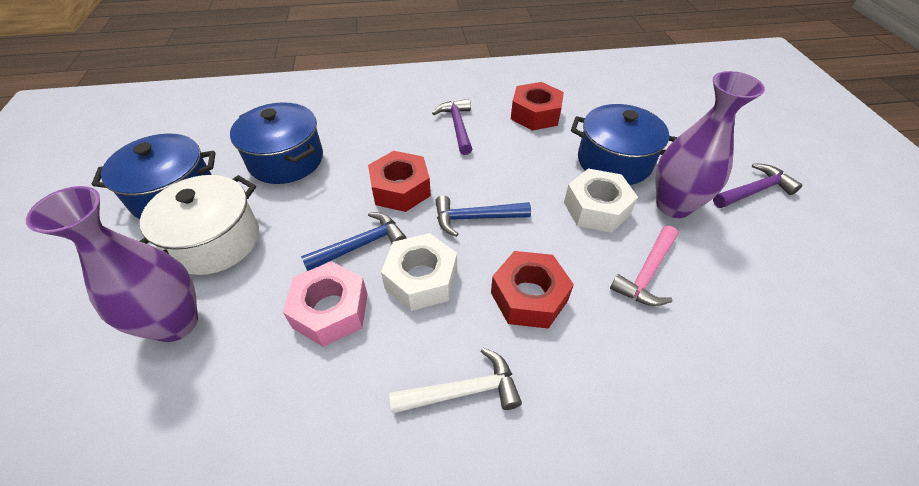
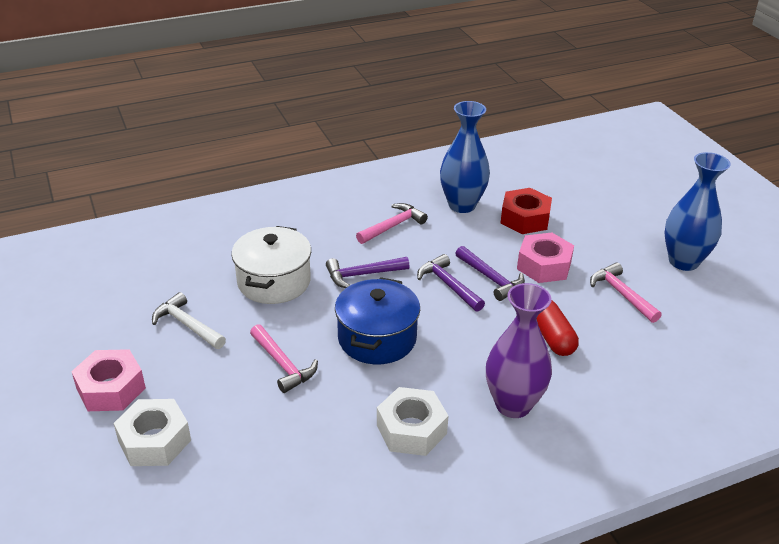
blue hammer: 2 -> 0
blue pot: 3 -> 1
blue vase: 0 -> 2
pink hammer: 1 -> 3
pink nut: 1 -> 2
purple hammer: 2 -> 3
purple vase: 2 -> 1
red capsule: 0 -> 1
red nut: 3 -> 1

